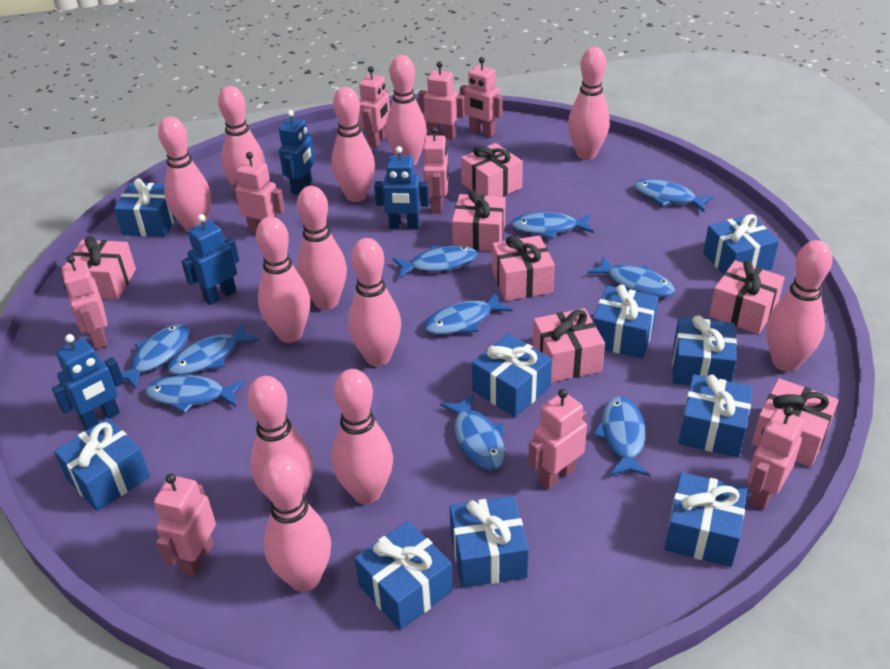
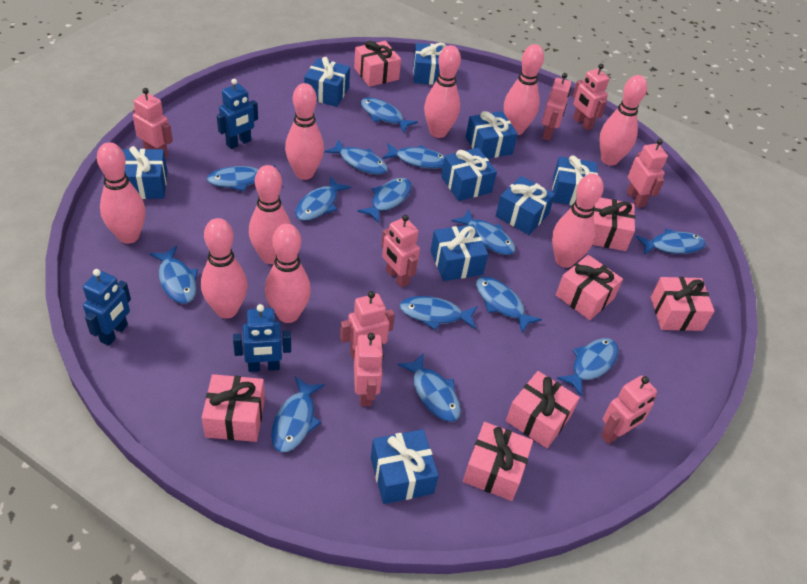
blue fish: 10 -> 14
blue gift: 10 -> 9
blue robot: 4 -> 3
pink bowling pin: 12 -> 9
pink robot: 9 -> 8

